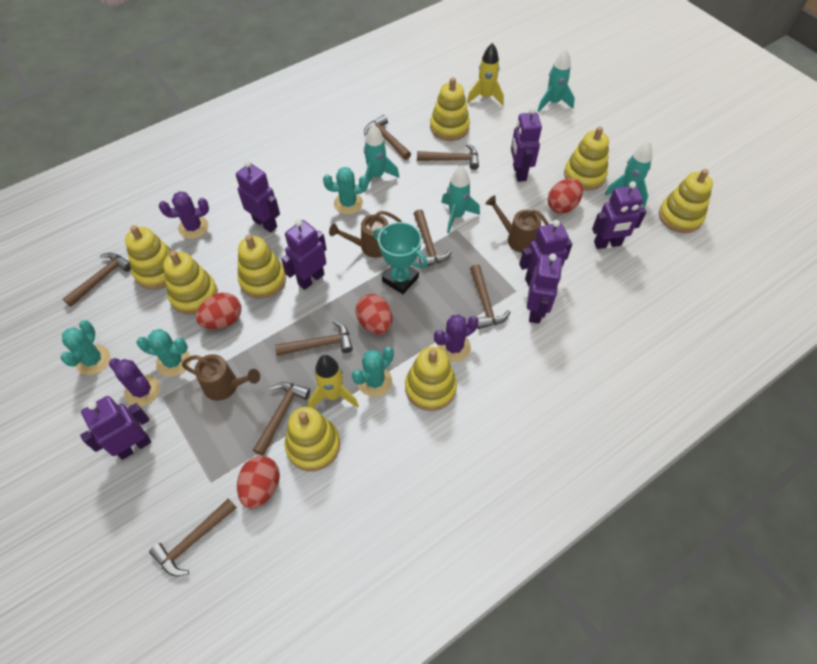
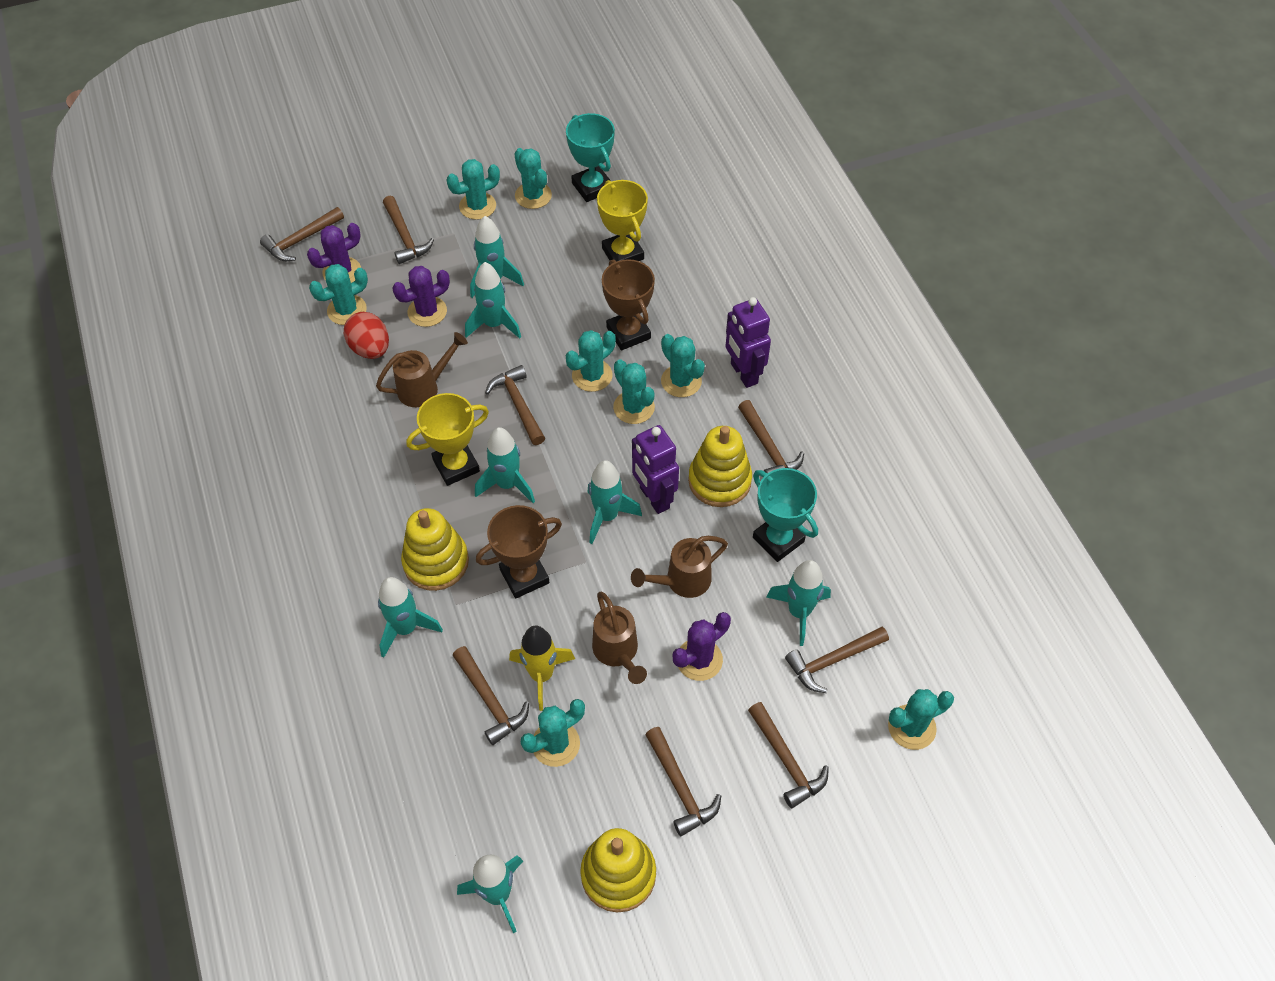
brown trophy: 0 -> 2
purple robot: 7 -> 2
red egg: 4 -> 1
turquoise cactus: 4 -> 8
turquoise rocket: 4 -> 7
turquoise trophy: 1 -> 2
yellow rocket: 2 -> 1
yellow stacking toy: 8 -> 3
yellow trophy: 0 -> 2

